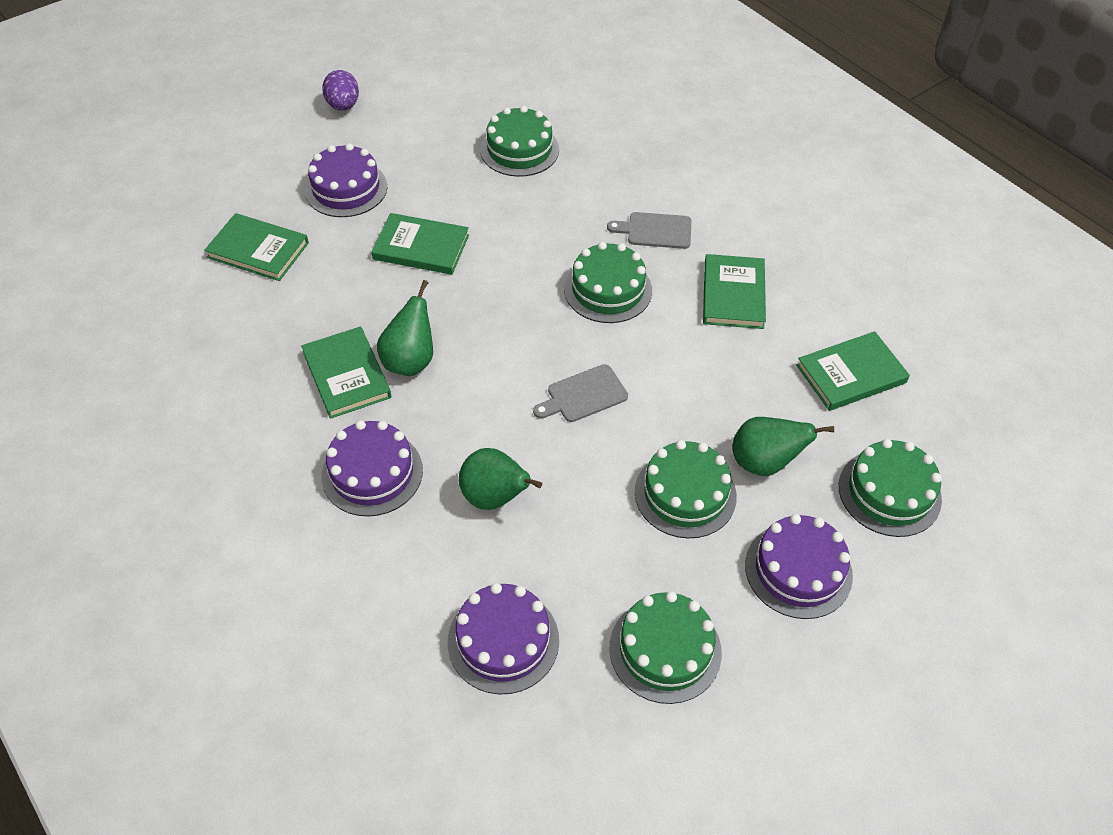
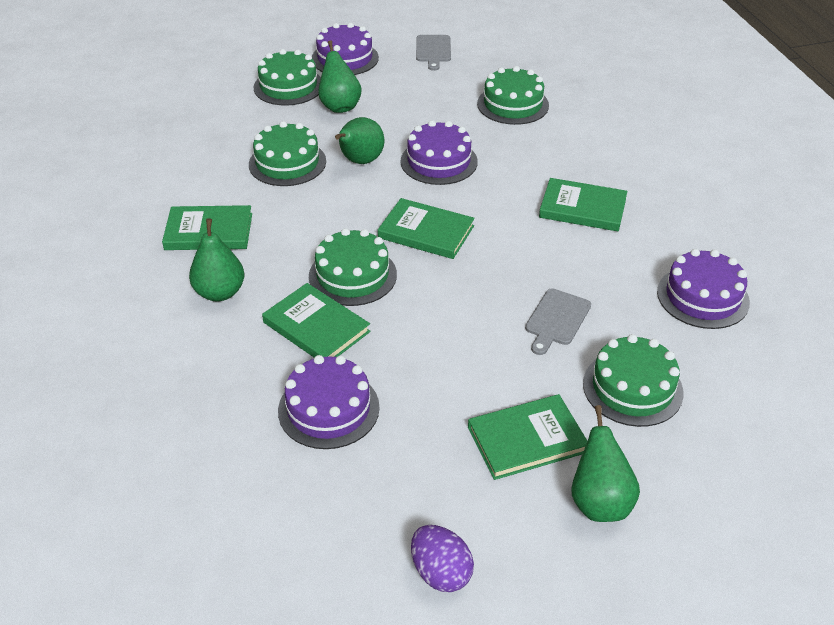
green pear: 3 -> 4

